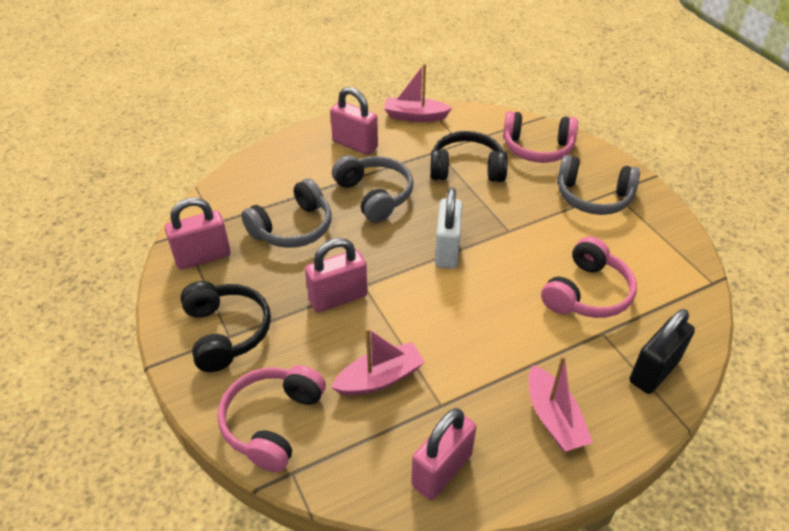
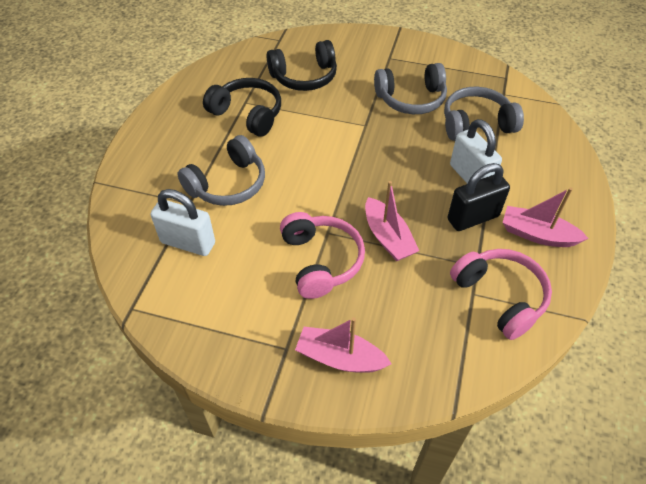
pink headphones: 3 -> 2
pink padlock: 4 -> 0
white padlock: 1 -> 2

